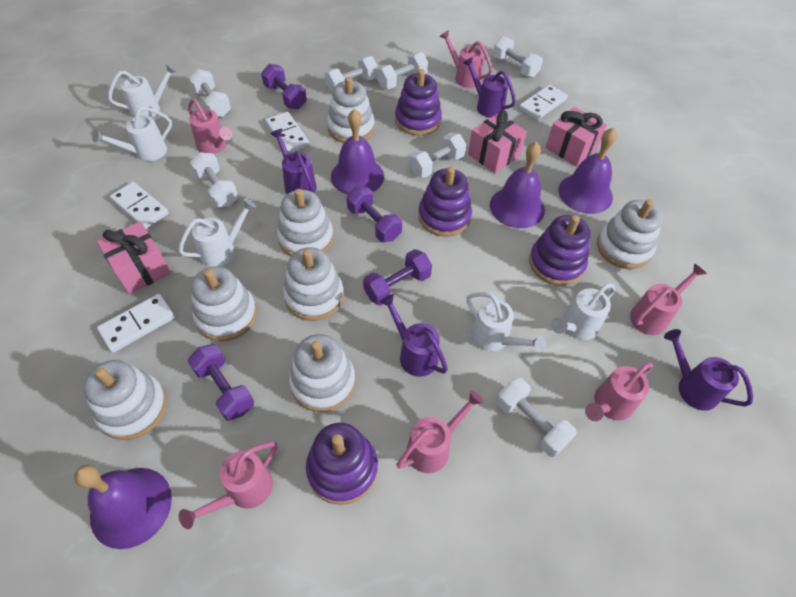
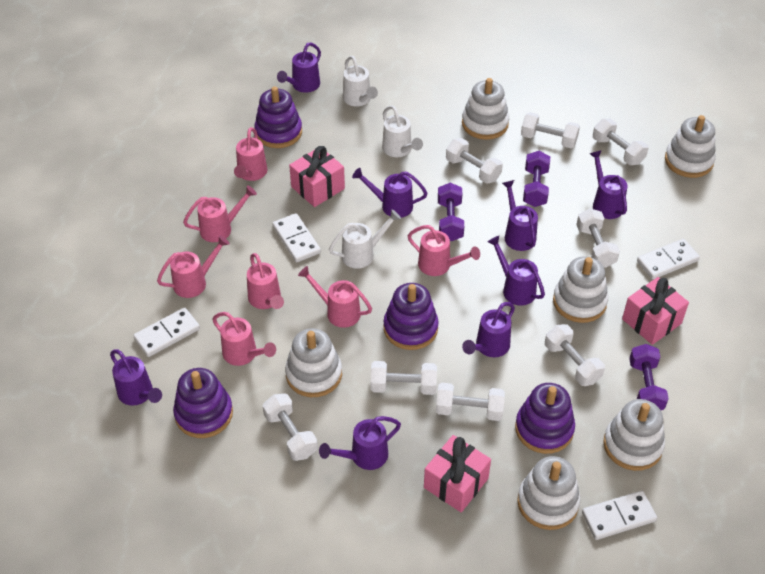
pink watering can: 6 -> 7
purple bell: 4 -> 0
purple dumbbell: 4 -> 3
purple watering can: 4 -> 8
white dumbbell: 7 -> 8
white stacking toy: 7 -> 6
white watering can: 5 -> 3

